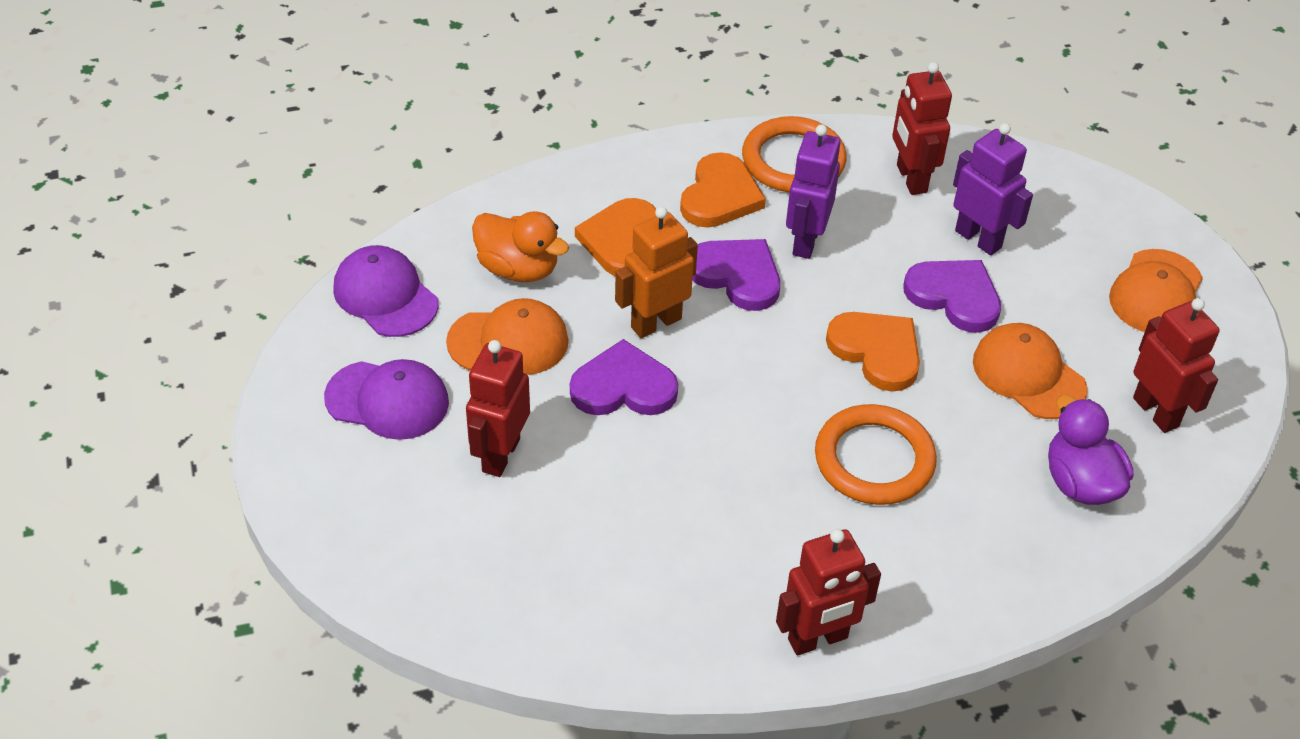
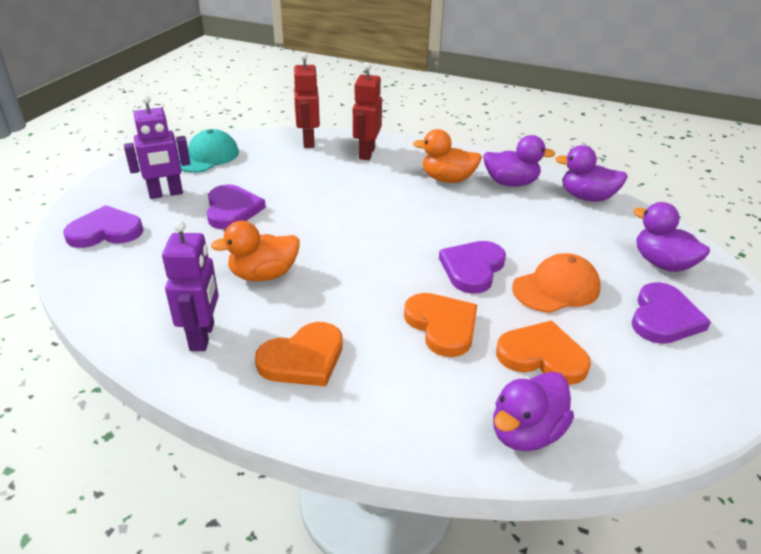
orange cap: 3 -> 1
orange duck: 1 -> 2
orange ring: 2 -> 0
orange robot: 1 -> 0
purple cap: 2 -> 0
purple duck: 1 -> 4
purple heart: 3 -> 4
red robot: 4 -> 2
turquoise cap: 0 -> 1

